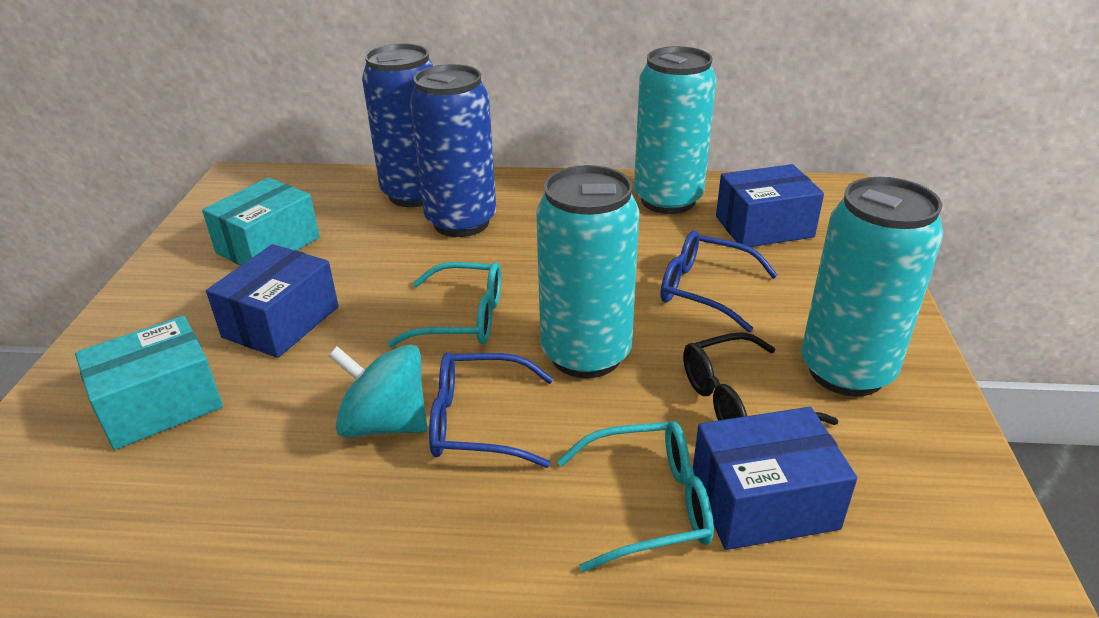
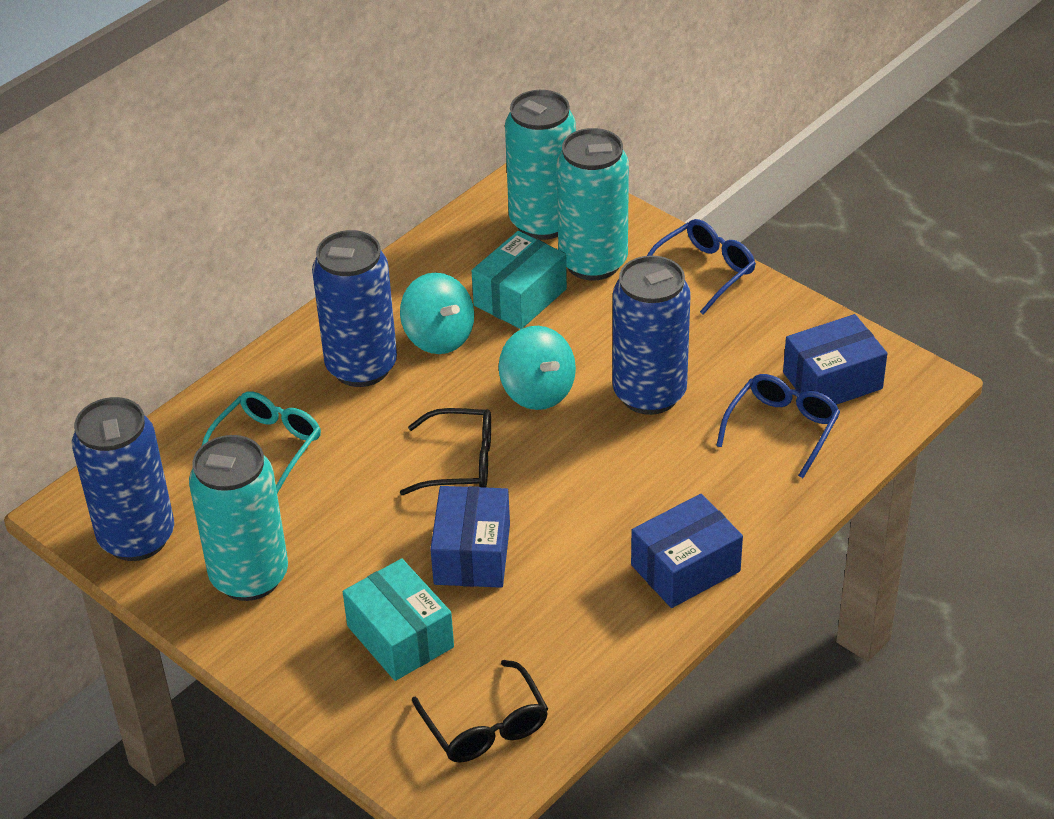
black glasses: 1 -> 2
blue can: 2 -> 3
turquoise glasses: 2 -> 1
turquoise spinning top: 1 -> 2

